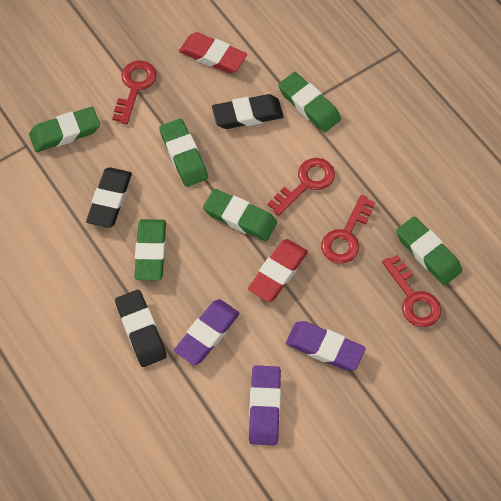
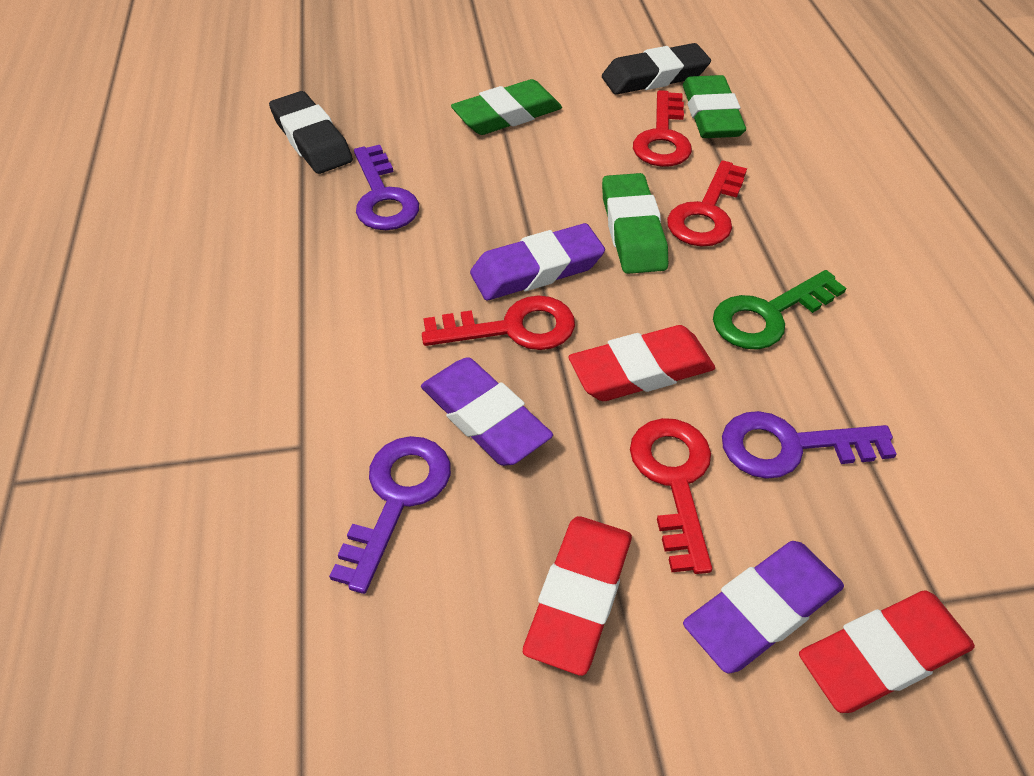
black eraser: 3 -> 2
green eraser: 6 -> 3
green key: 0 -> 1
purple key: 0 -> 3
red eraser: 2 -> 3

